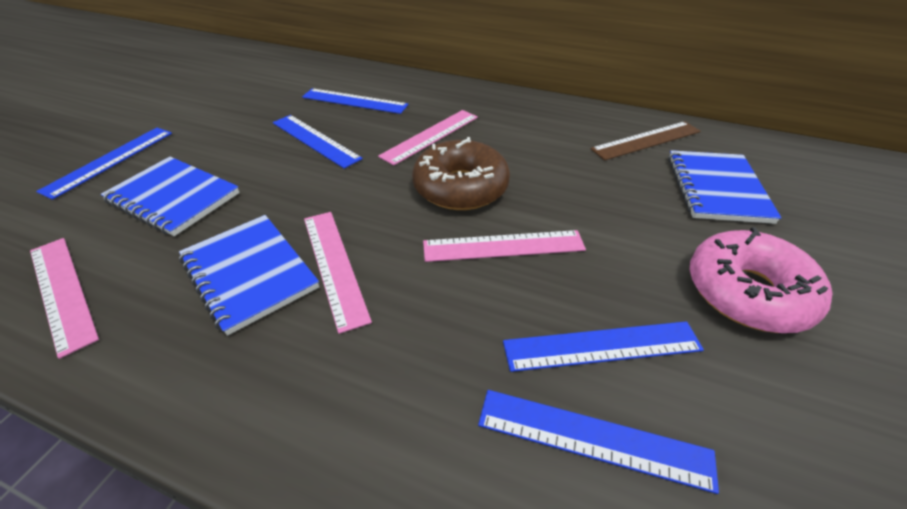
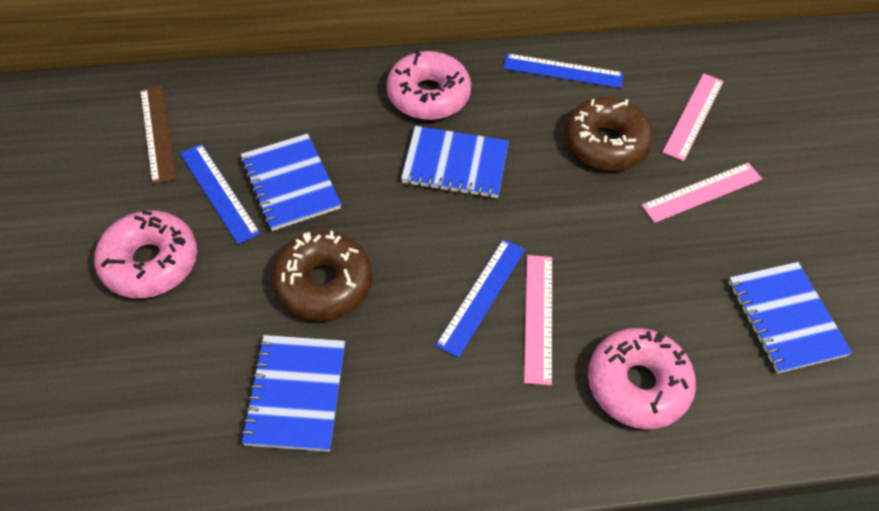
blue notebook: 3 -> 4
blue ruler: 5 -> 3
brown donut: 1 -> 2
pink donut: 1 -> 3
pink ruler: 4 -> 3

